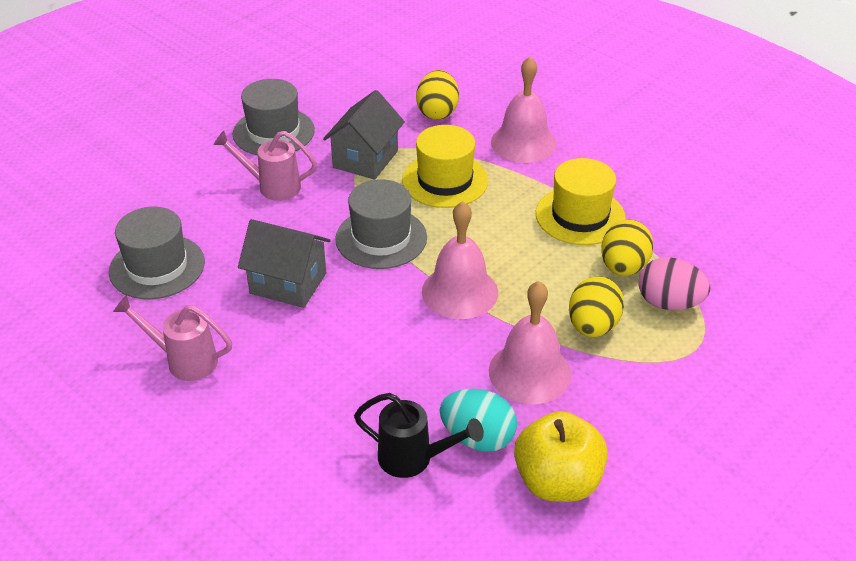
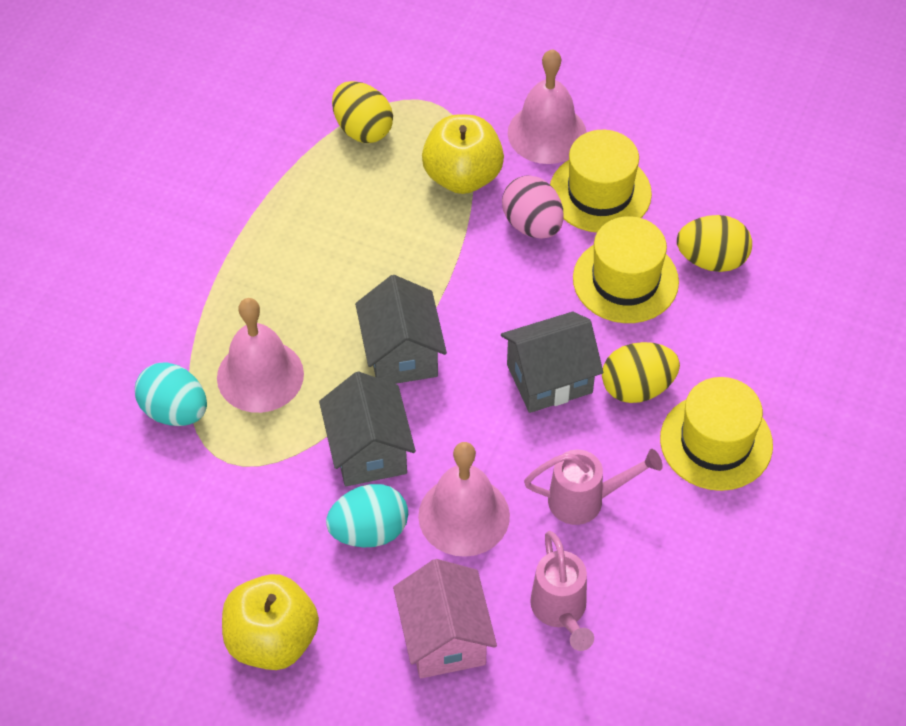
black watering can: 1 -> 0
grey hat: 3 -> 0
grey house: 2 -> 3
pink house: 0 -> 1
turquoise egg: 1 -> 2
yellow apple: 1 -> 2
yellow hat: 2 -> 3

